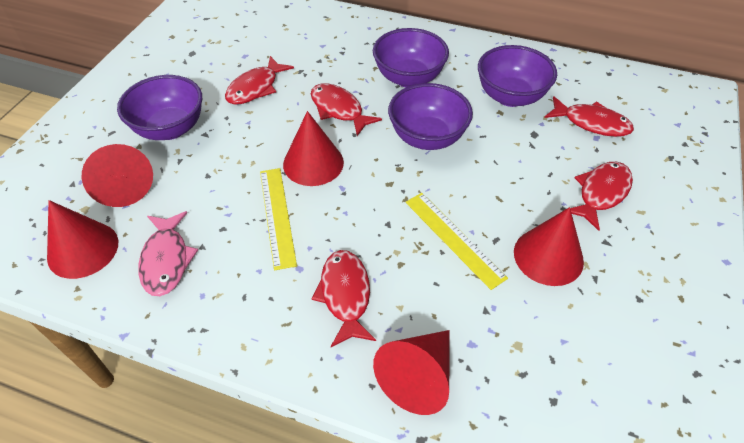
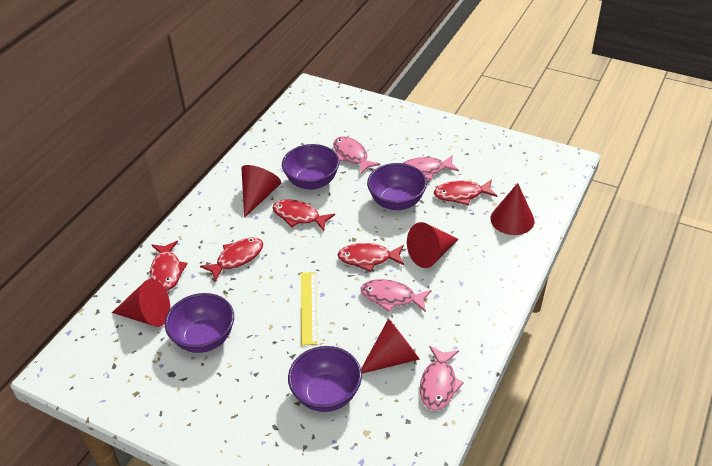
pink fish: 1 -> 4
yellow ruler: 2 -> 1

